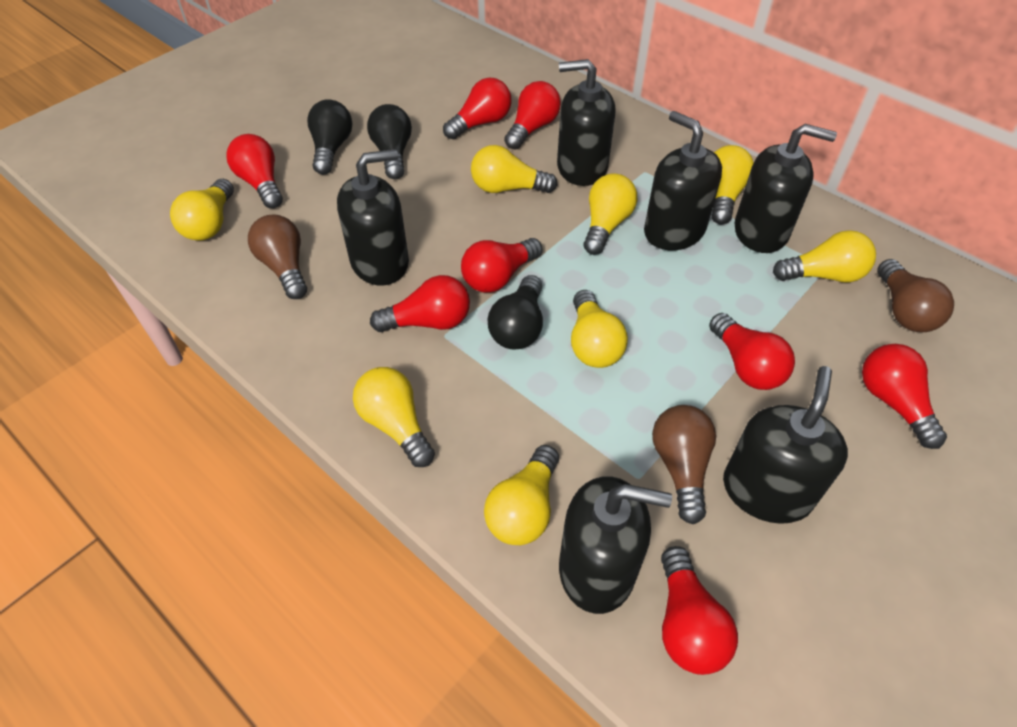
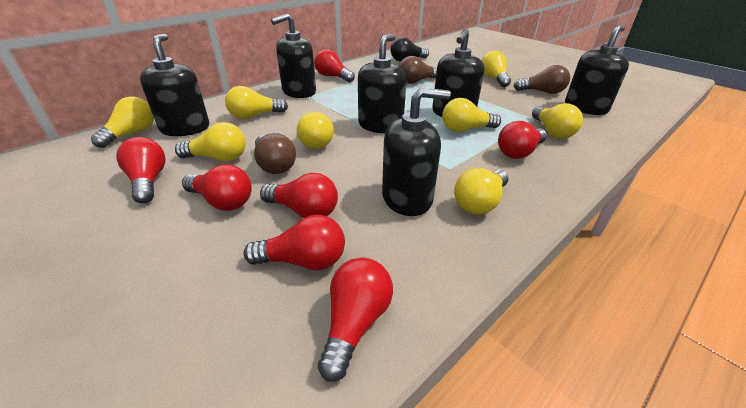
black light bulb: 3 -> 1
red light bulb: 8 -> 7

